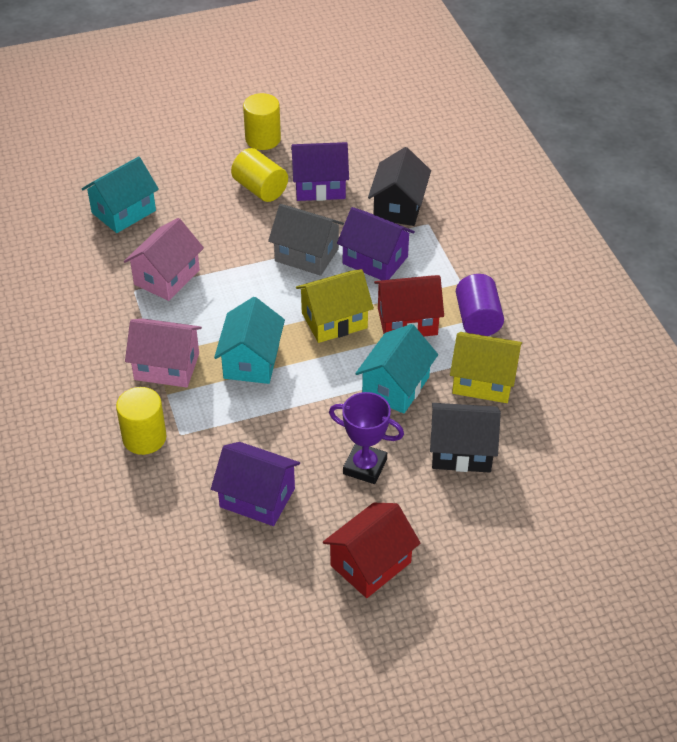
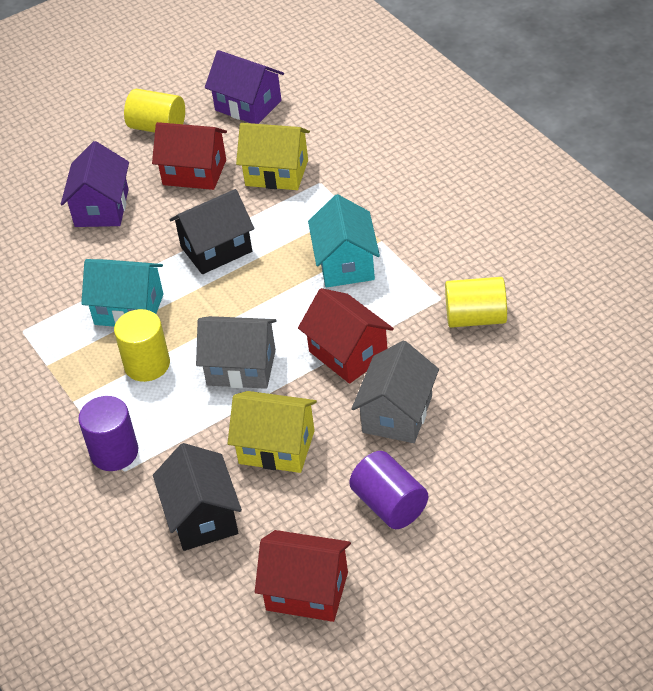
grey house: 1 -> 2
pink house: 2 -> 0
purple cylinder: 1 -> 2
purple house: 3 -> 2
purple trophy: 1 -> 0
red house: 2 -> 3
turquoise house: 3 -> 2

